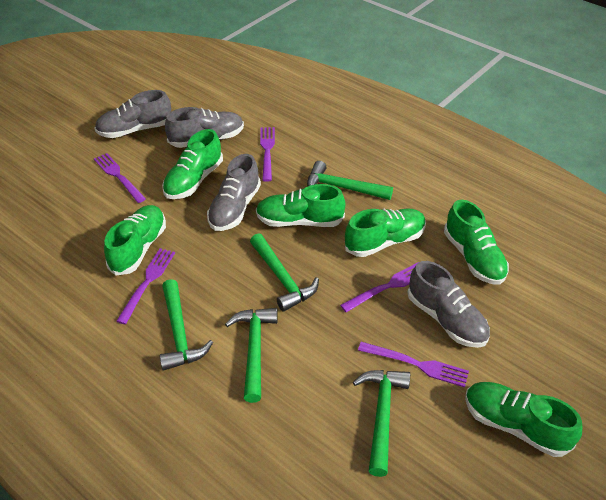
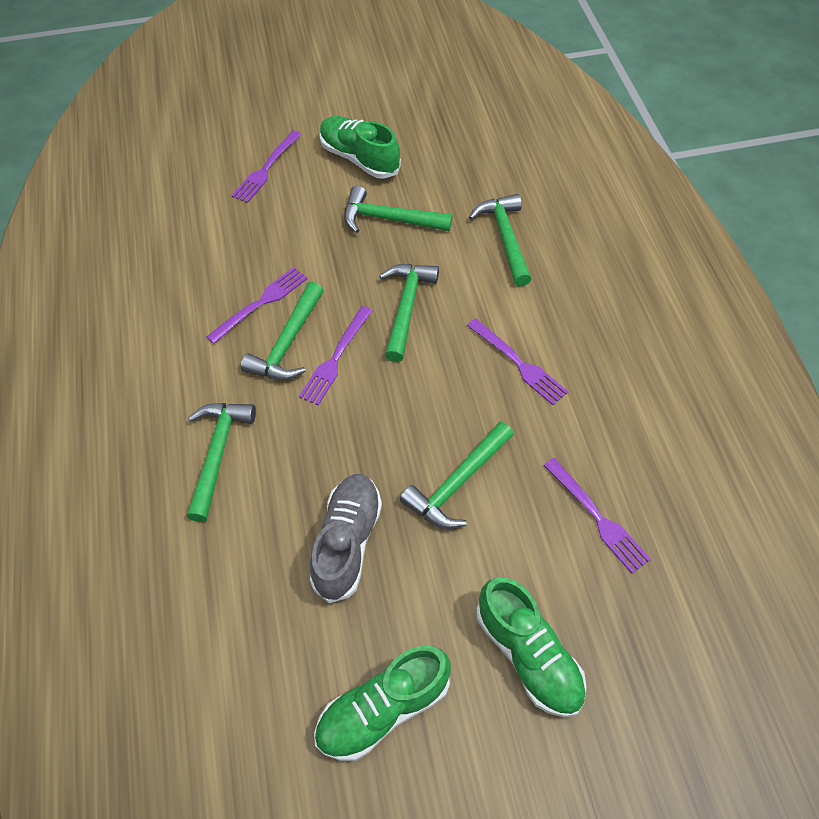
green hammer: 5 -> 6
green shoe: 6 -> 3
grey shoe: 4 -> 1

